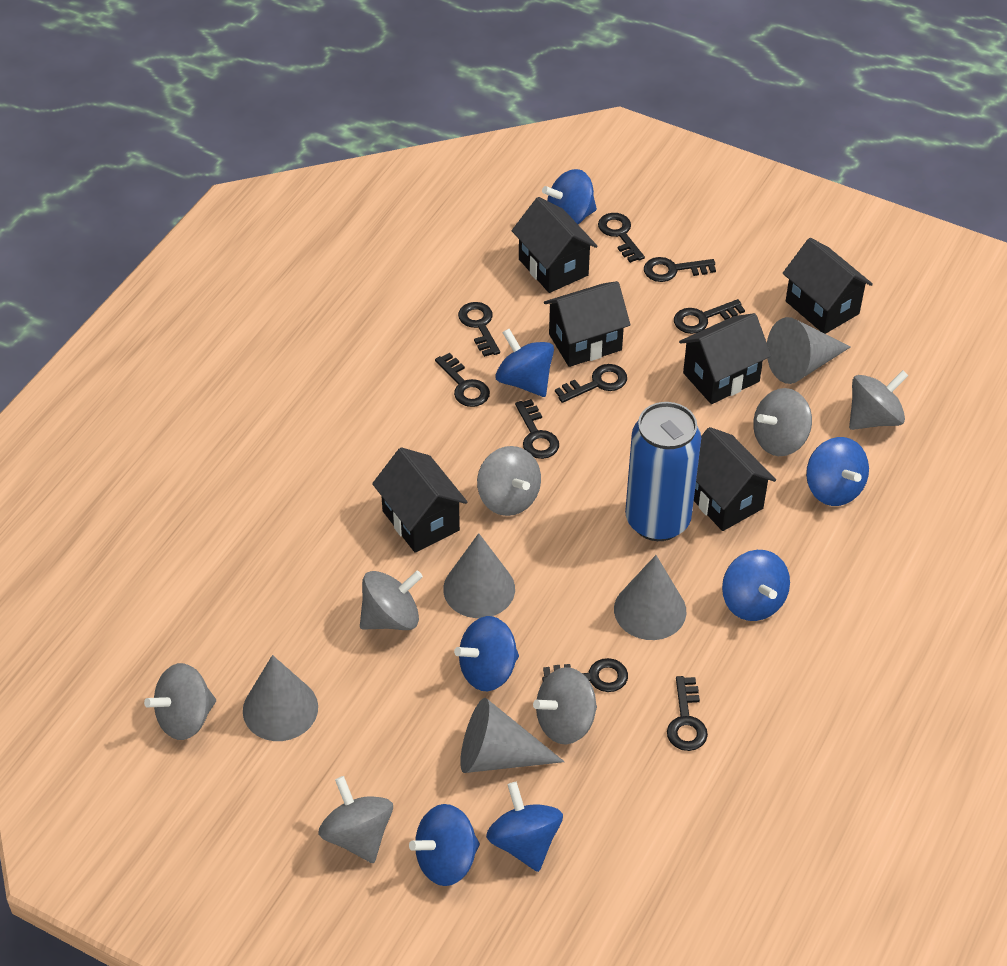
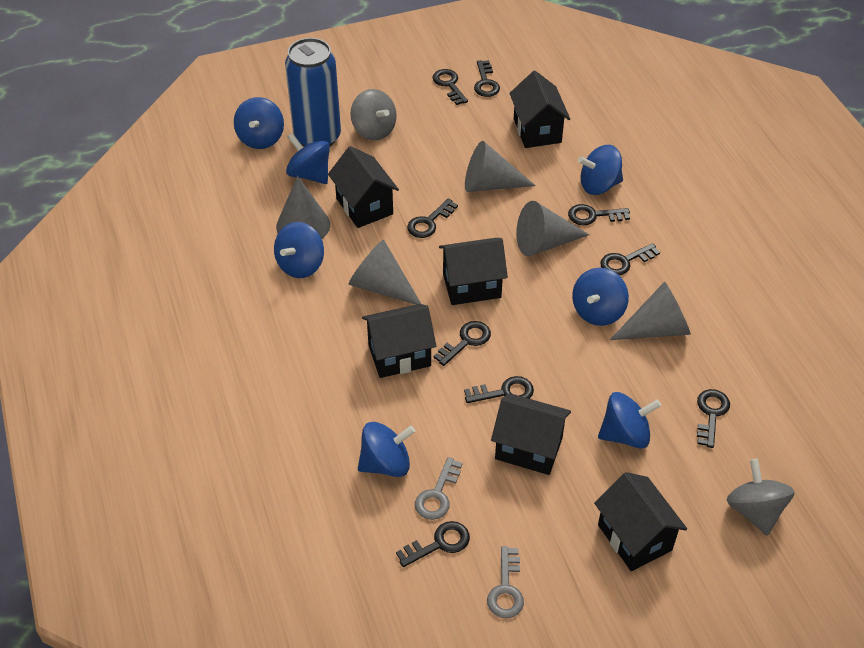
grey key: 0 -> 2
grey spinning top: 7 -> 2

